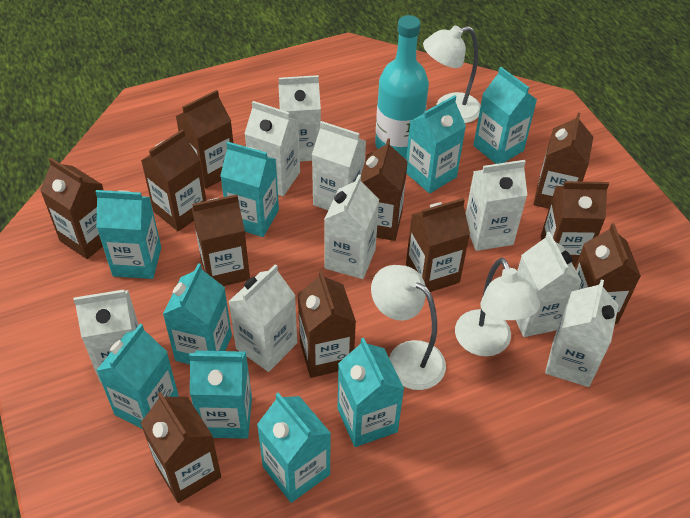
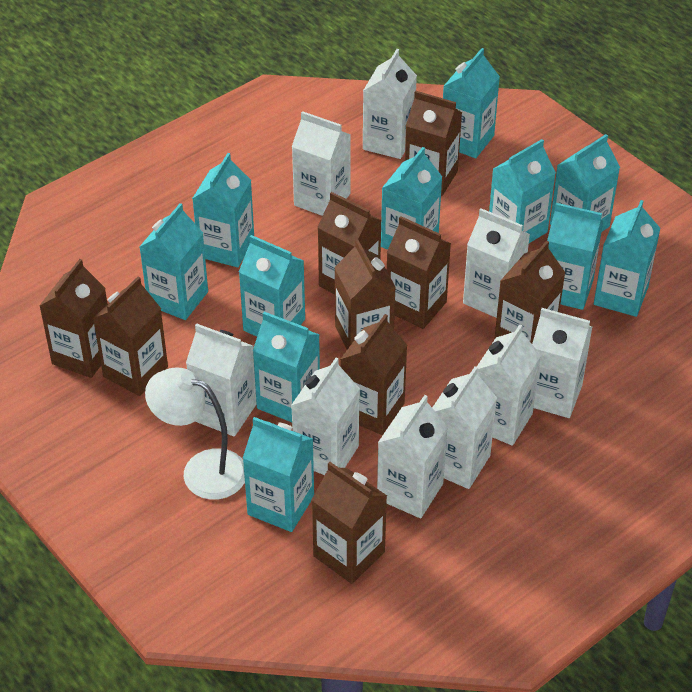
brown carton: 11 -> 9
turquoise bottle: 1 -> 0
turquoise carton: 9 -> 11
white lamp: 3 -> 1

